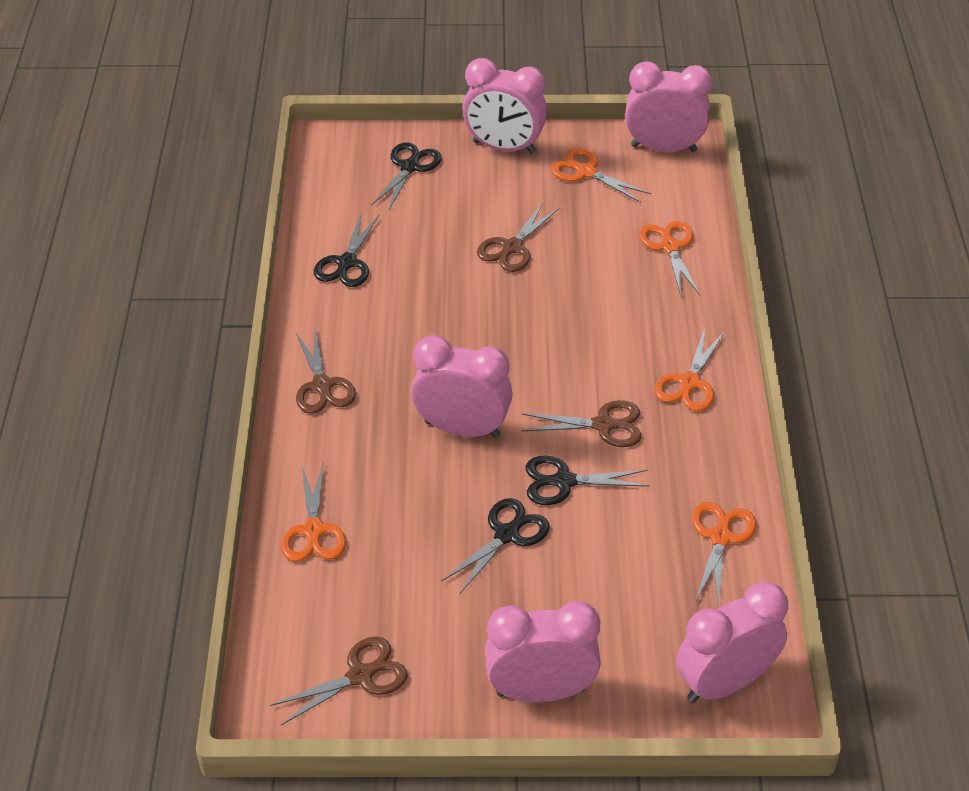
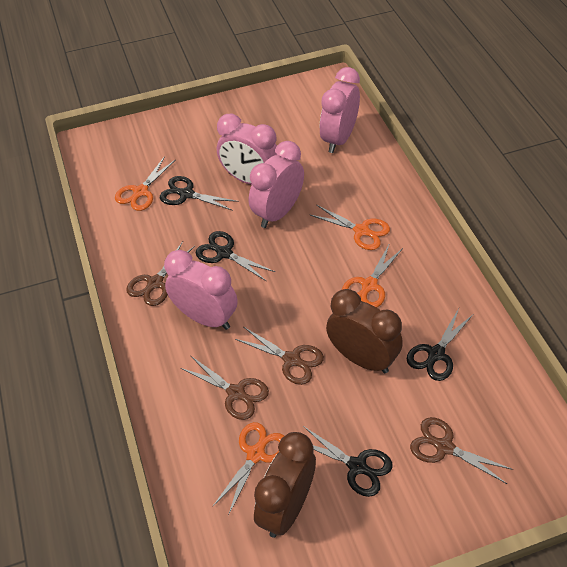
brown clock: 0 -> 2
orange scissors: 5 -> 4
pink clock: 5 -> 4

